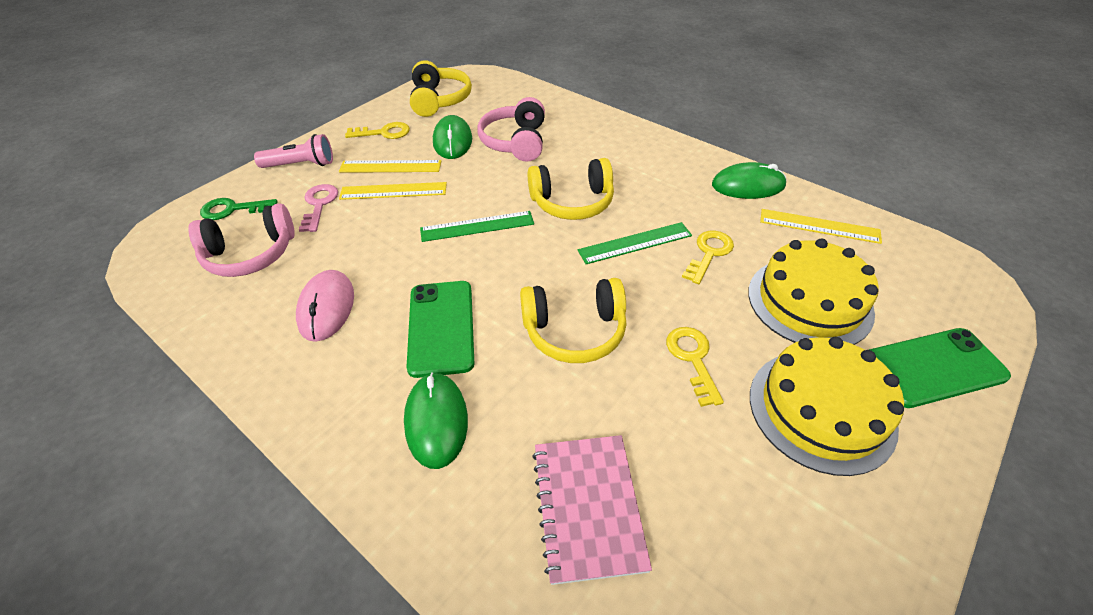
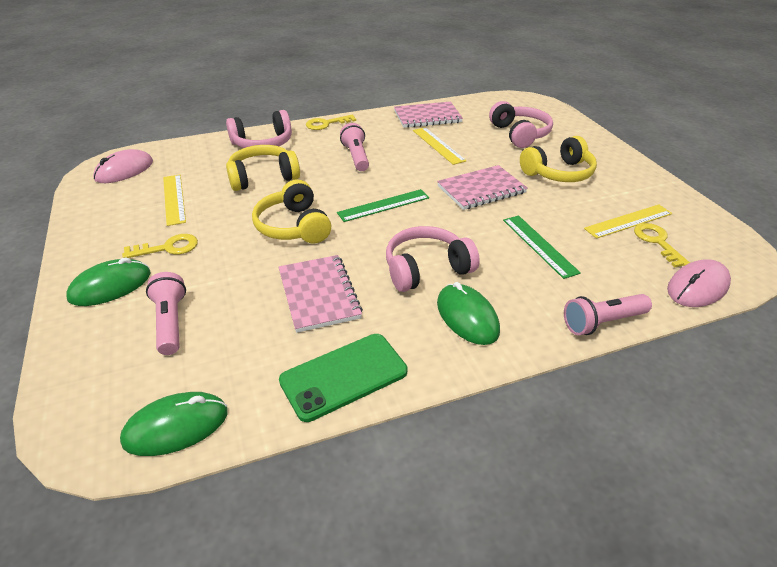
green key: 1 -> 0
green phone: 2 -> 1
pink flashlight: 1 -> 3
pink headphones: 2 -> 3
pink key: 1 -> 0
pink mouse: 1 -> 2
pink notebook: 1 -> 3
yellow cake: 2 -> 0

